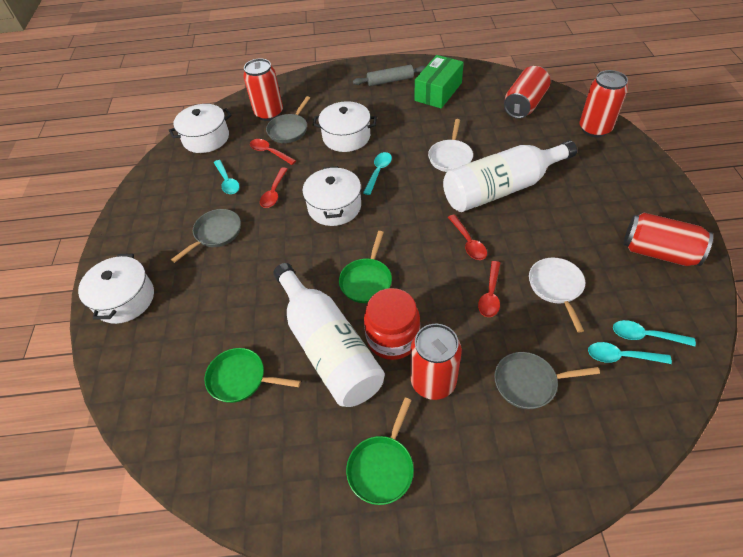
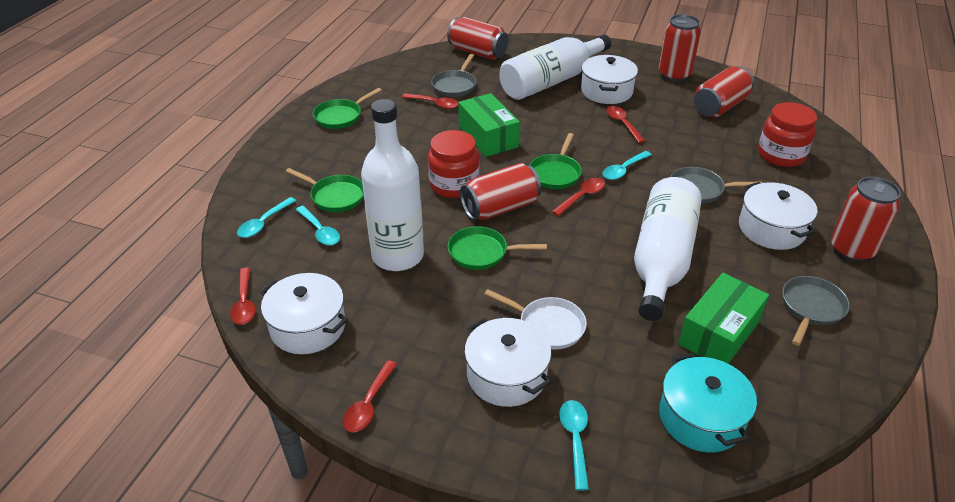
green box: 1 -> 2
green pan: 3 -> 4
grey rolling pin: 1 -> 0
red jar: 1 -> 2
red spoon: 4 -> 5
turquoise pot: 0 -> 1
white bottle: 2 -> 3
white pan: 2 -> 1

